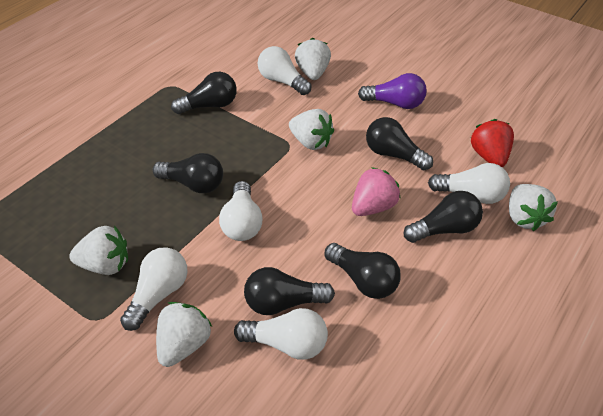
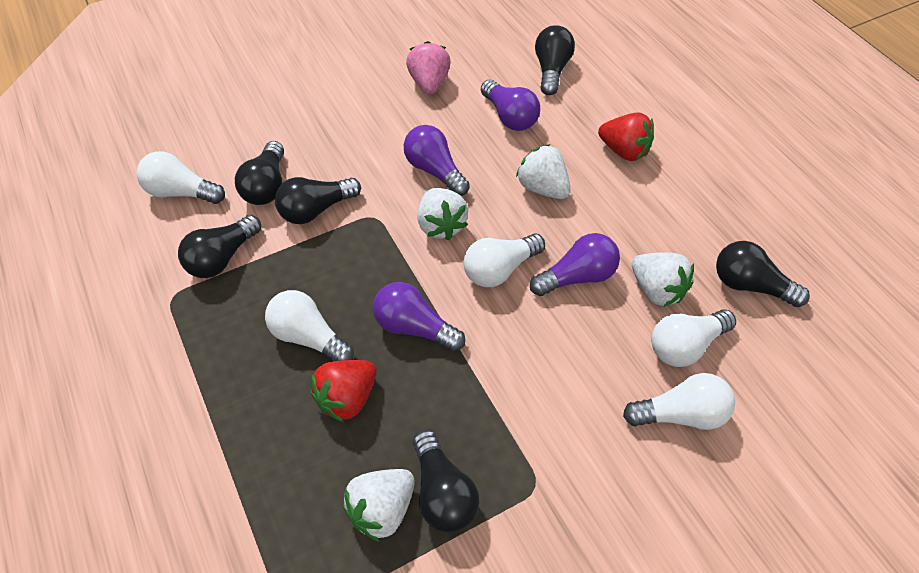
purple light bulb: 1 -> 4
red strawberry: 1 -> 2
white strawberry: 5 -> 4

